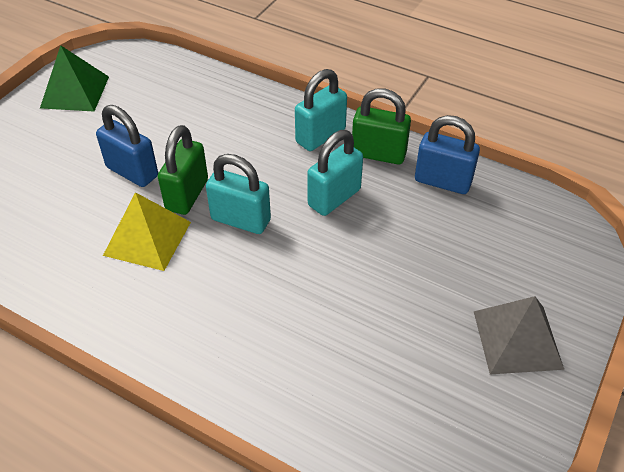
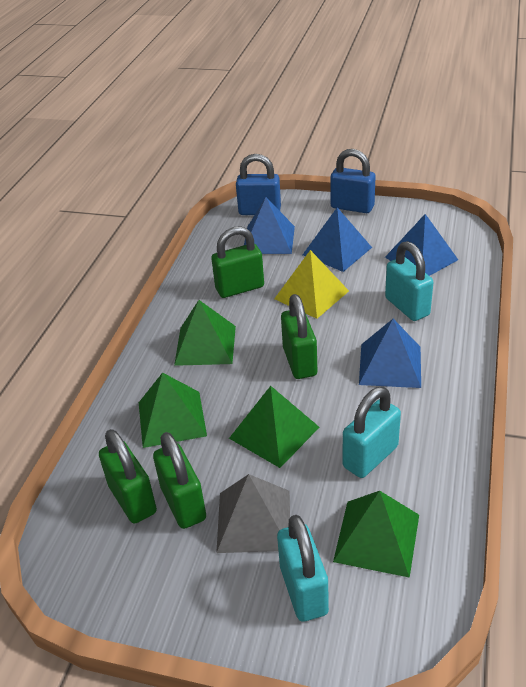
blue pyramid: 0 -> 4
green padlock: 2 -> 4
green pyramid: 1 -> 4

